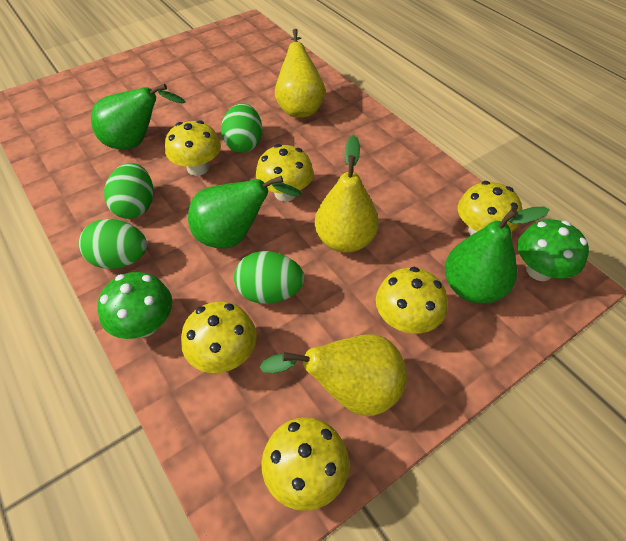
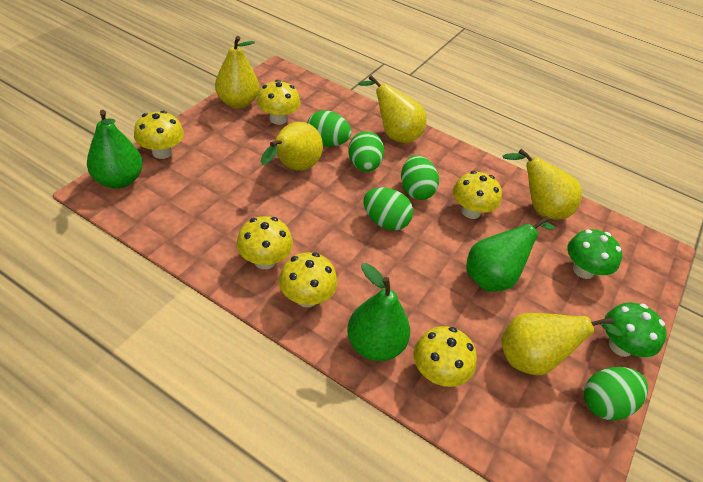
green egg: 4 -> 5
yellow pear: 3 -> 5

